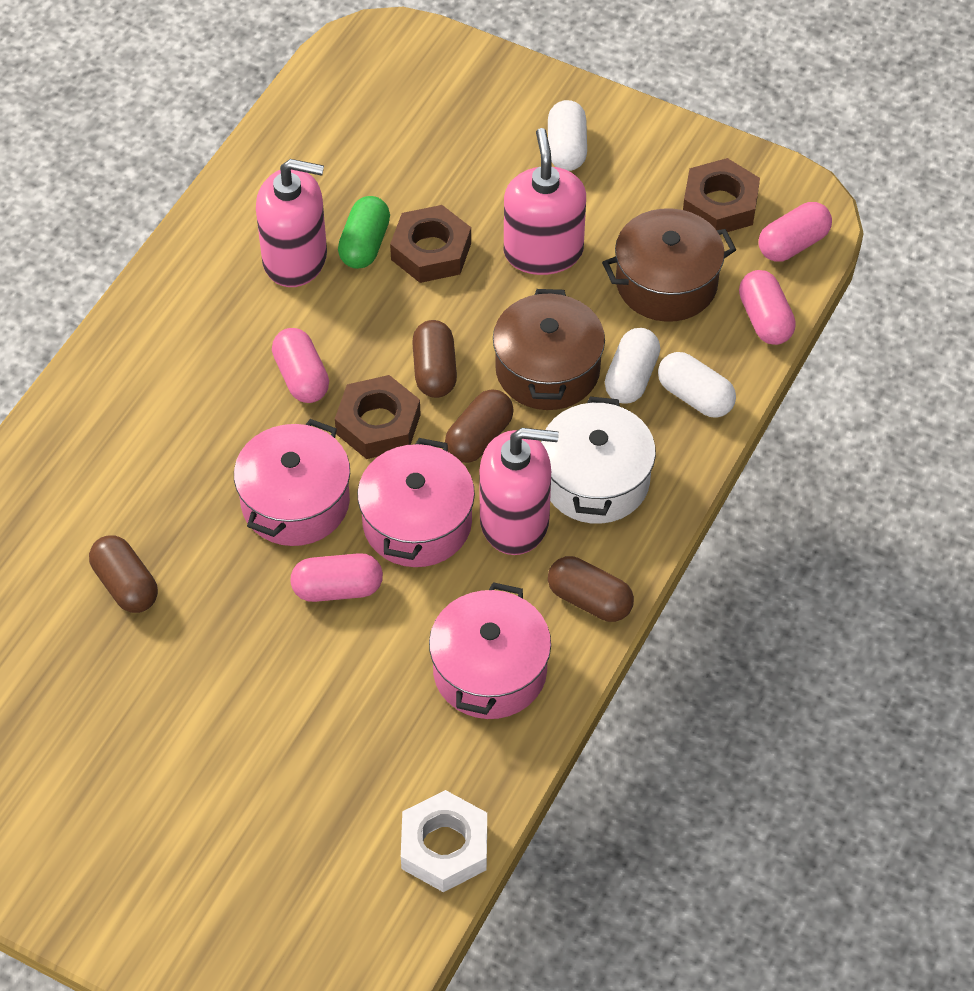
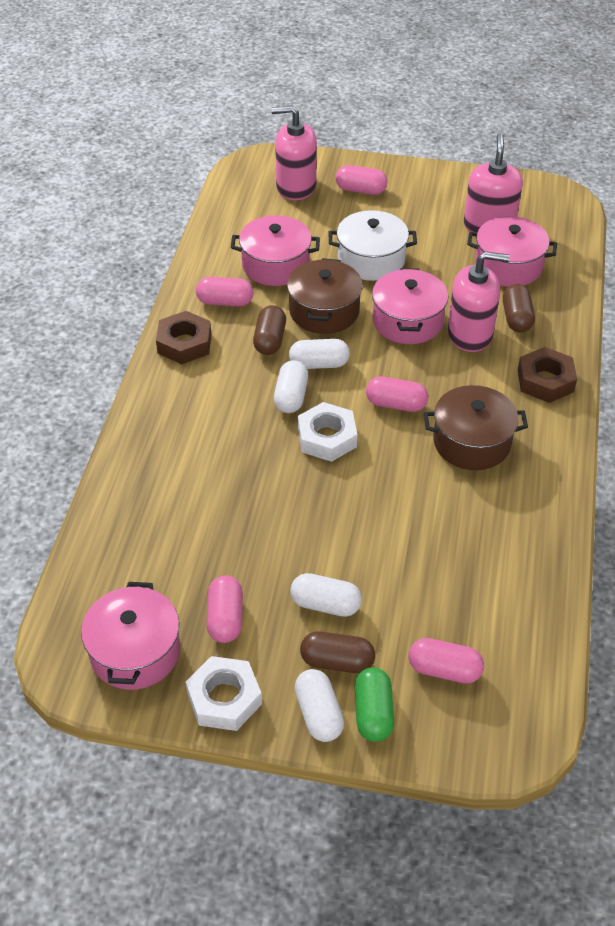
brown capsule: 4 -> 3
brown nut: 3 -> 2
pink capsule: 4 -> 5
pink pot: 3 -> 4
white capsule: 3 -> 4
white nut: 1 -> 2

